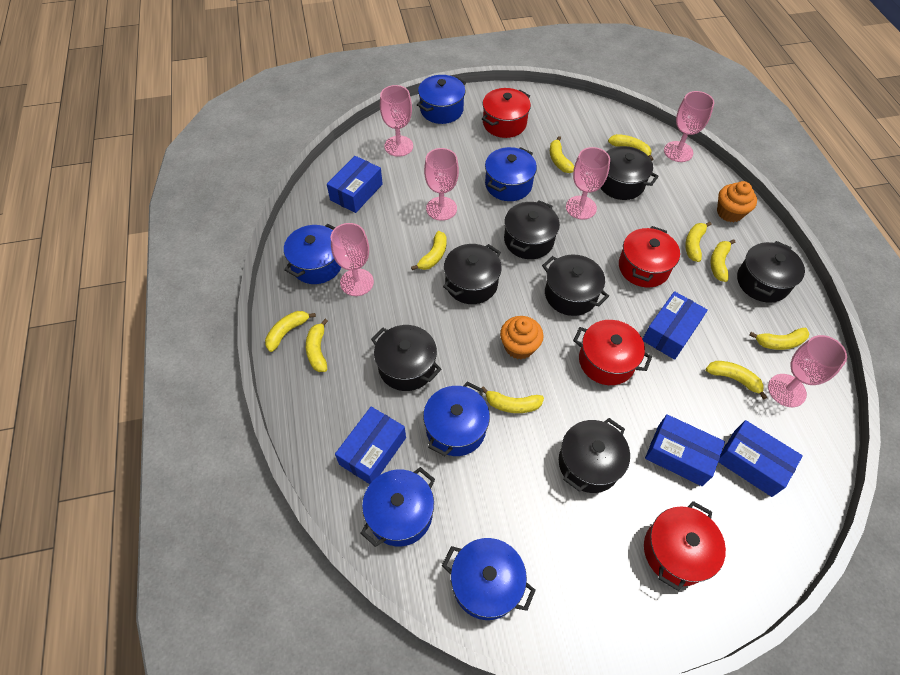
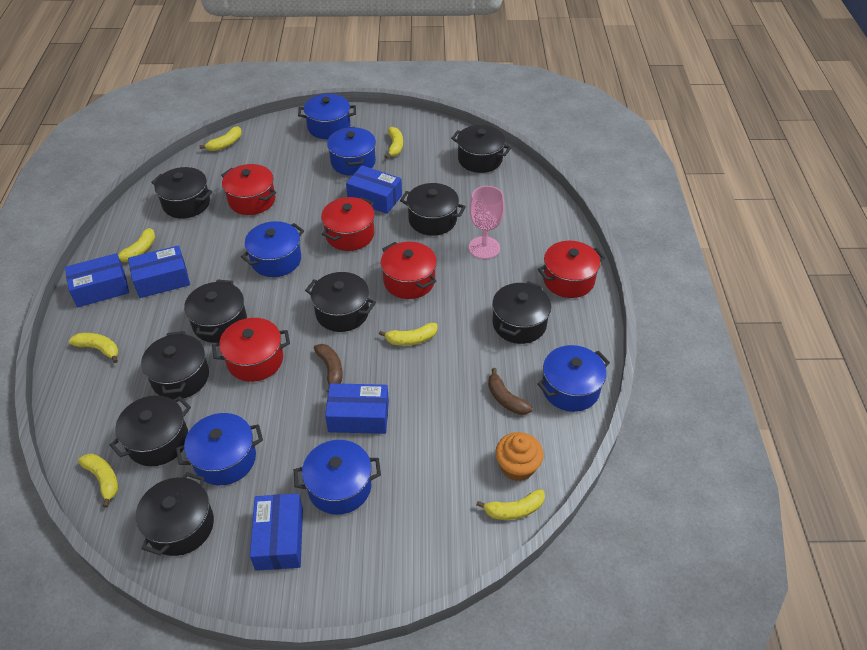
black pot: 7 -> 9
brown banana: 0 -> 2
orange cupcake: 2 -> 1
pink goblet: 6 -> 1
red pot: 4 -> 5
yellow banana: 10 -> 7

